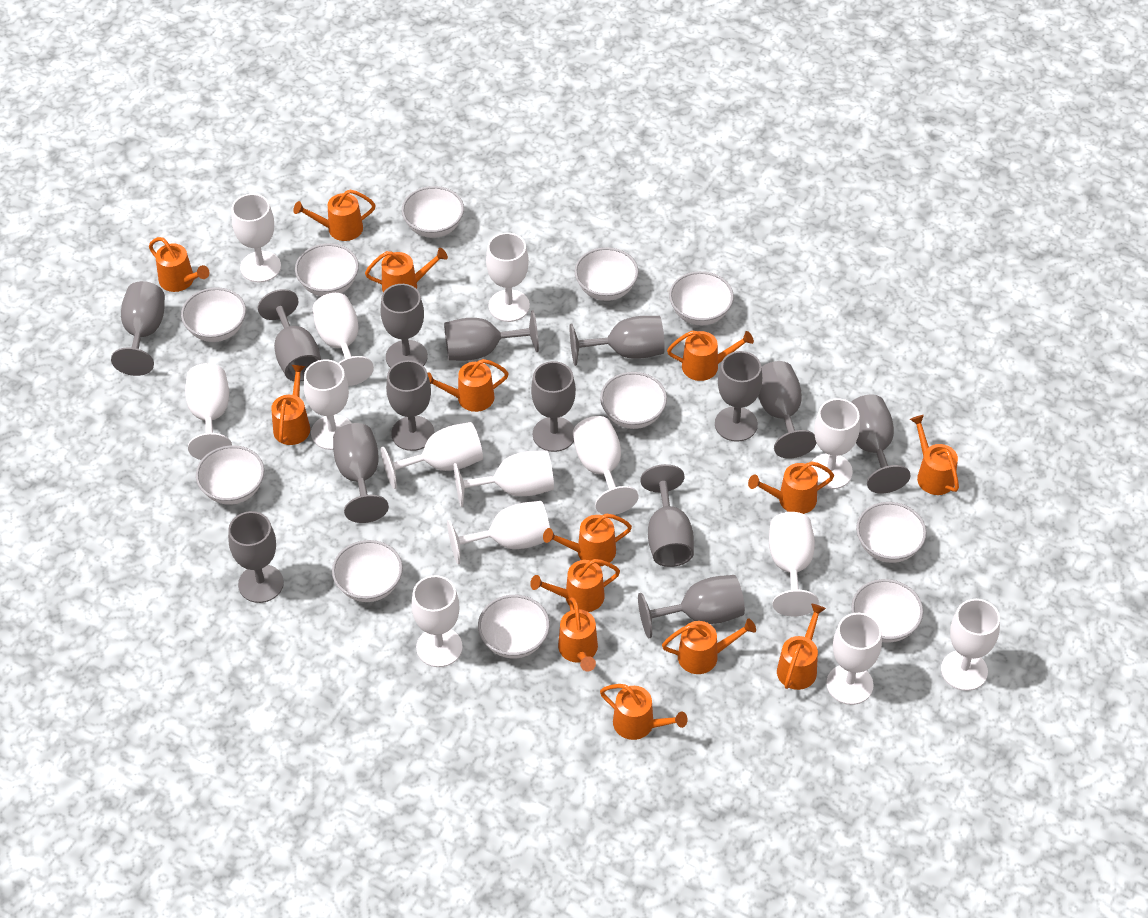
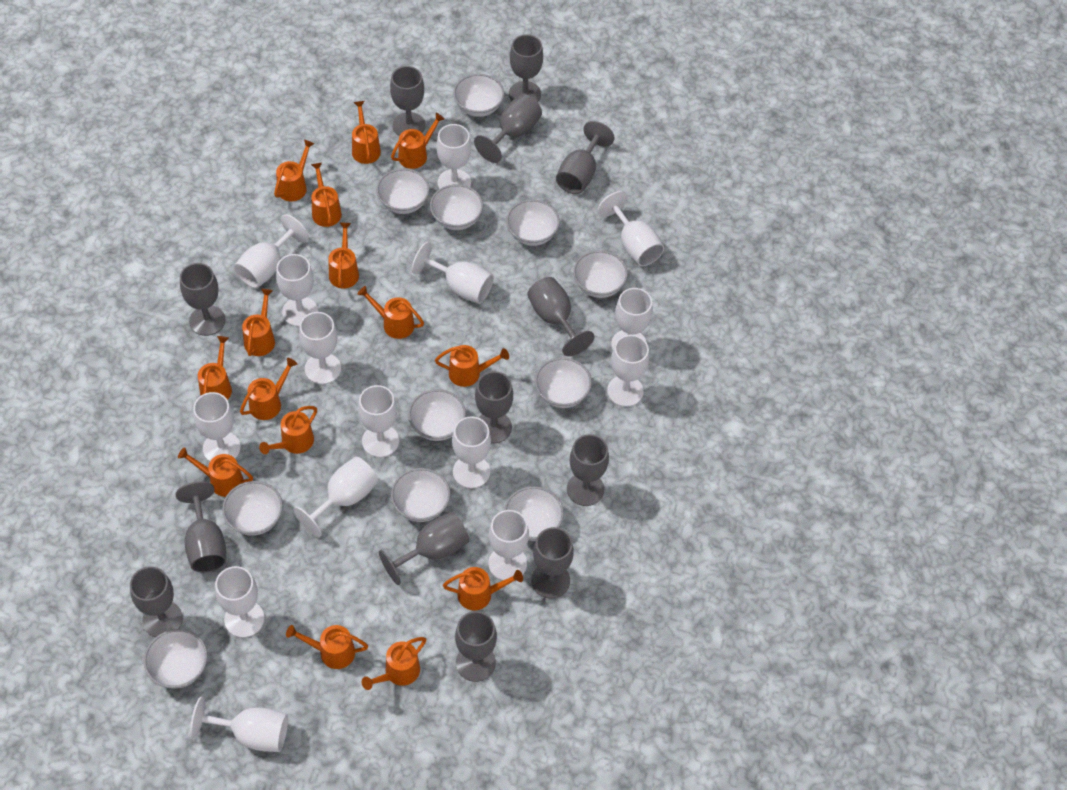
grey goblet: 14 -> 13
orange watering can: 14 -> 15
white goblet: 14 -> 15

